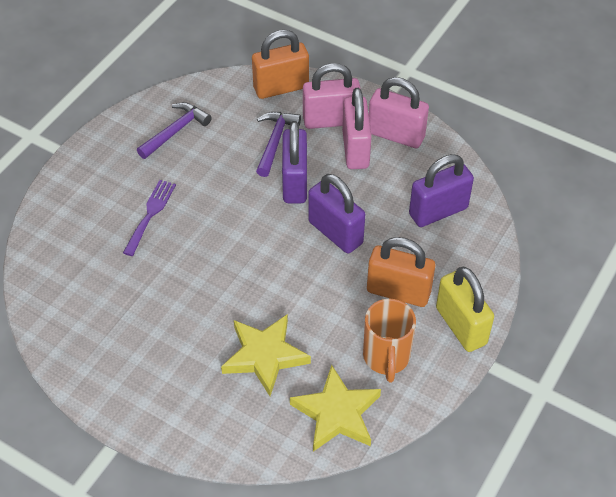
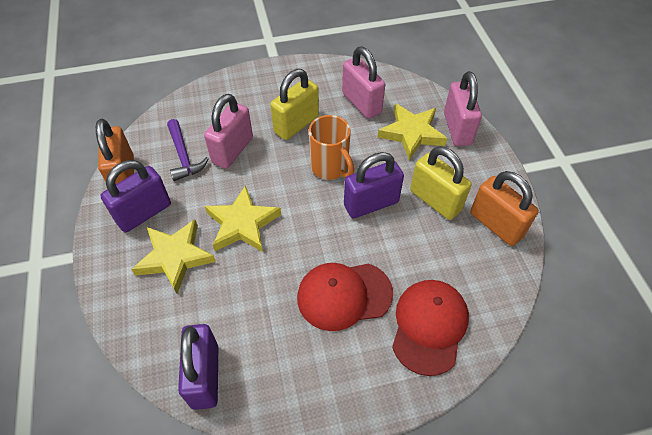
purple fork: 1 -> 0
purple hammer: 2 -> 1
red cap: 0 -> 2
yellow padlock: 1 -> 2
yellow star: 2 -> 3

